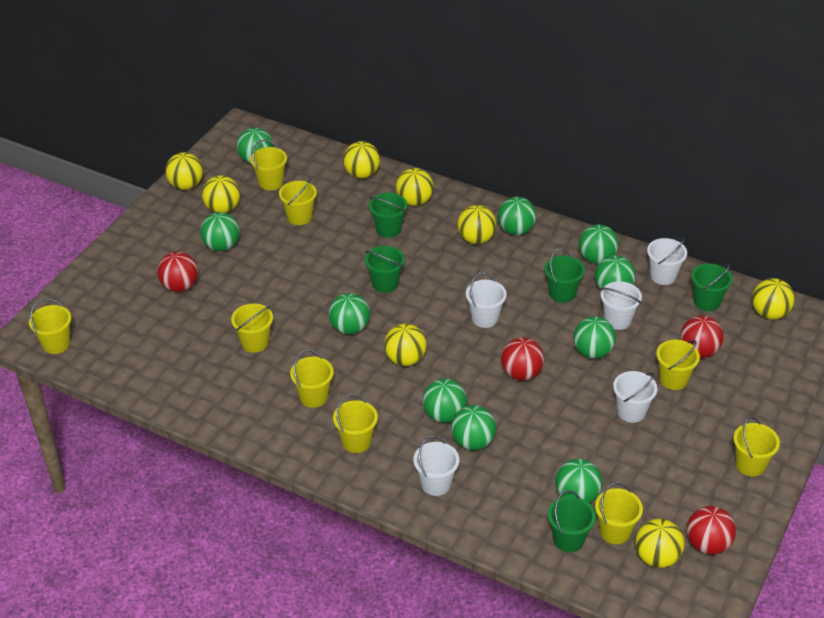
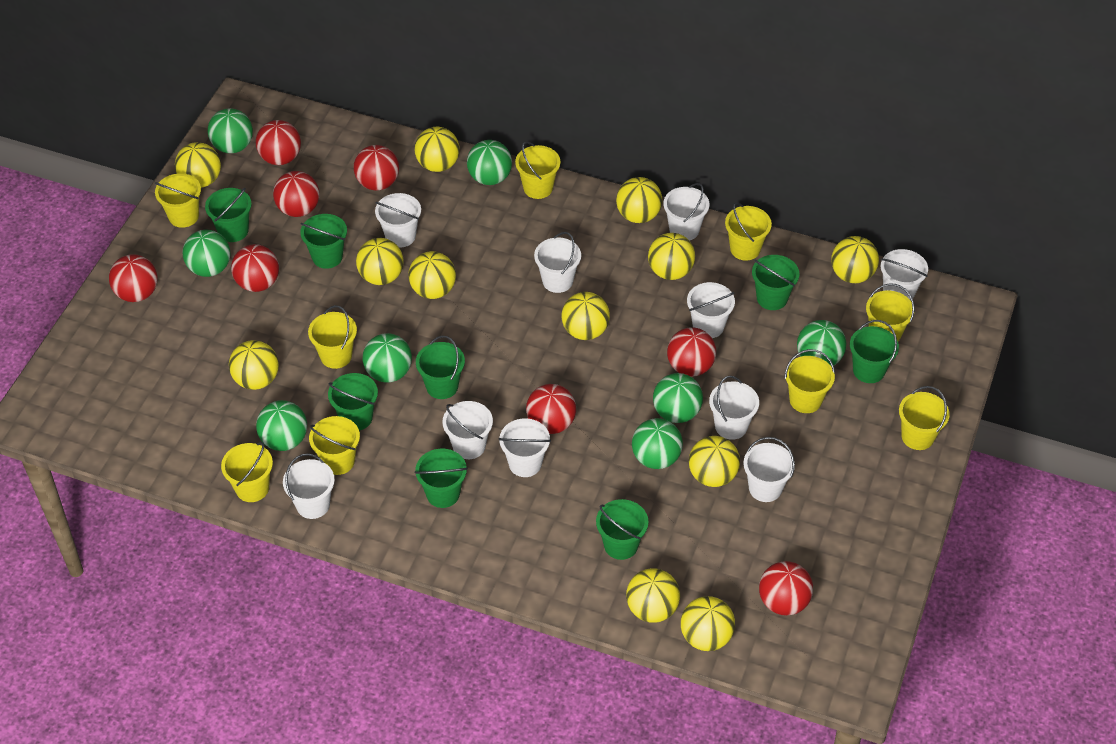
green ball: 10 -> 8
green bucket: 5 -> 8
red ball: 4 -> 8
white bucket: 5 -> 10
yellow ball: 8 -> 12

